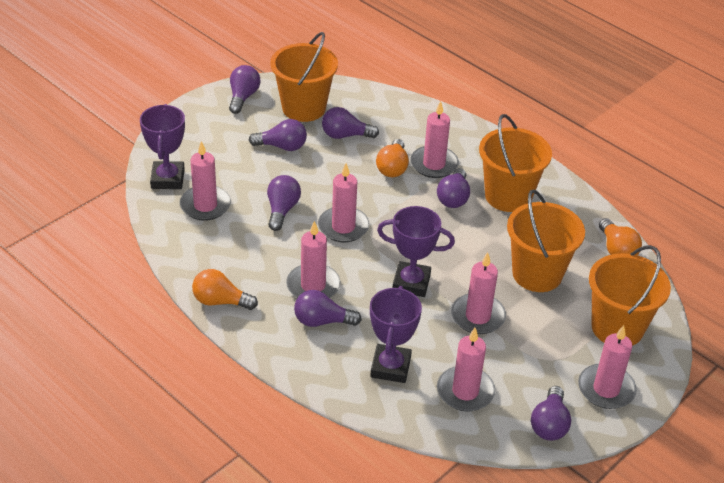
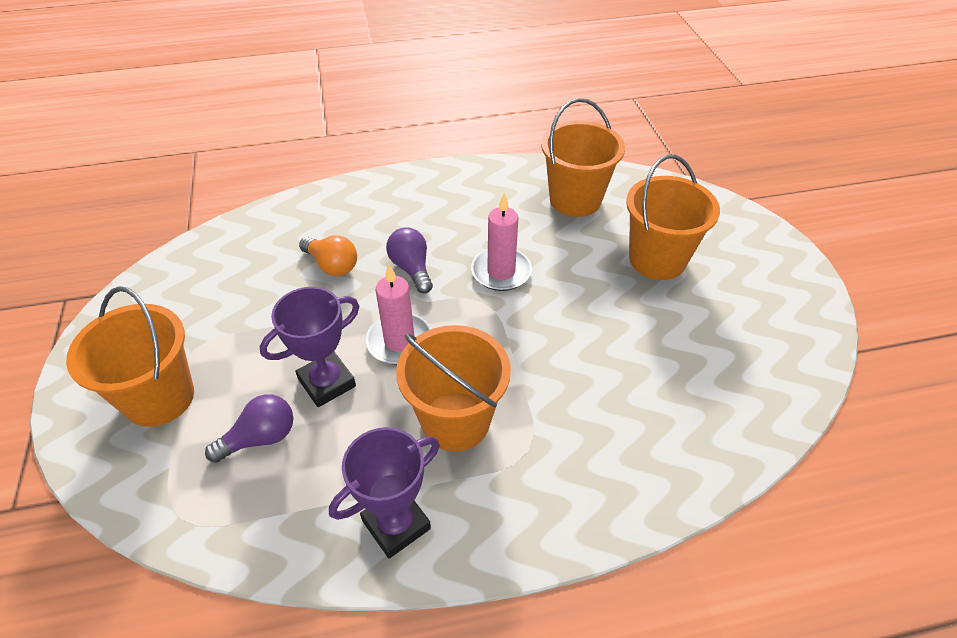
orange light bulb: 3 -> 1
pink candle: 7 -> 2
purple light bulb: 7 -> 2
purple trophy: 3 -> 2

